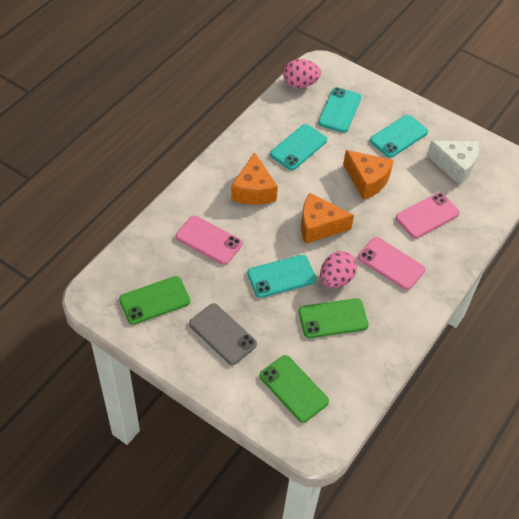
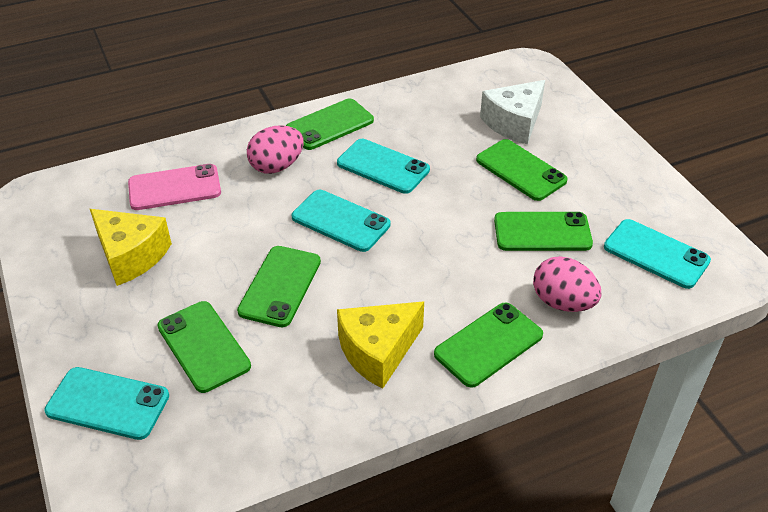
green phone: 3 -> 6
grey phone: 1 -> 0
orange cheese: 3 -> 0
pink phone: 3 -> 1
yellow cheese: 0 -> 2

